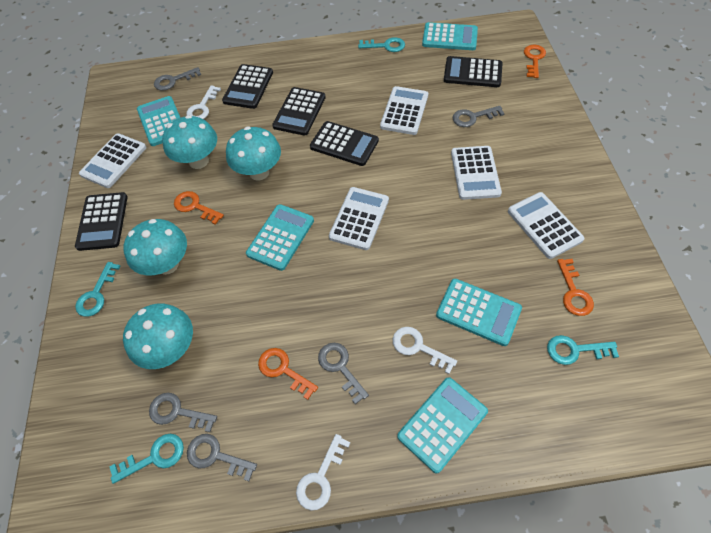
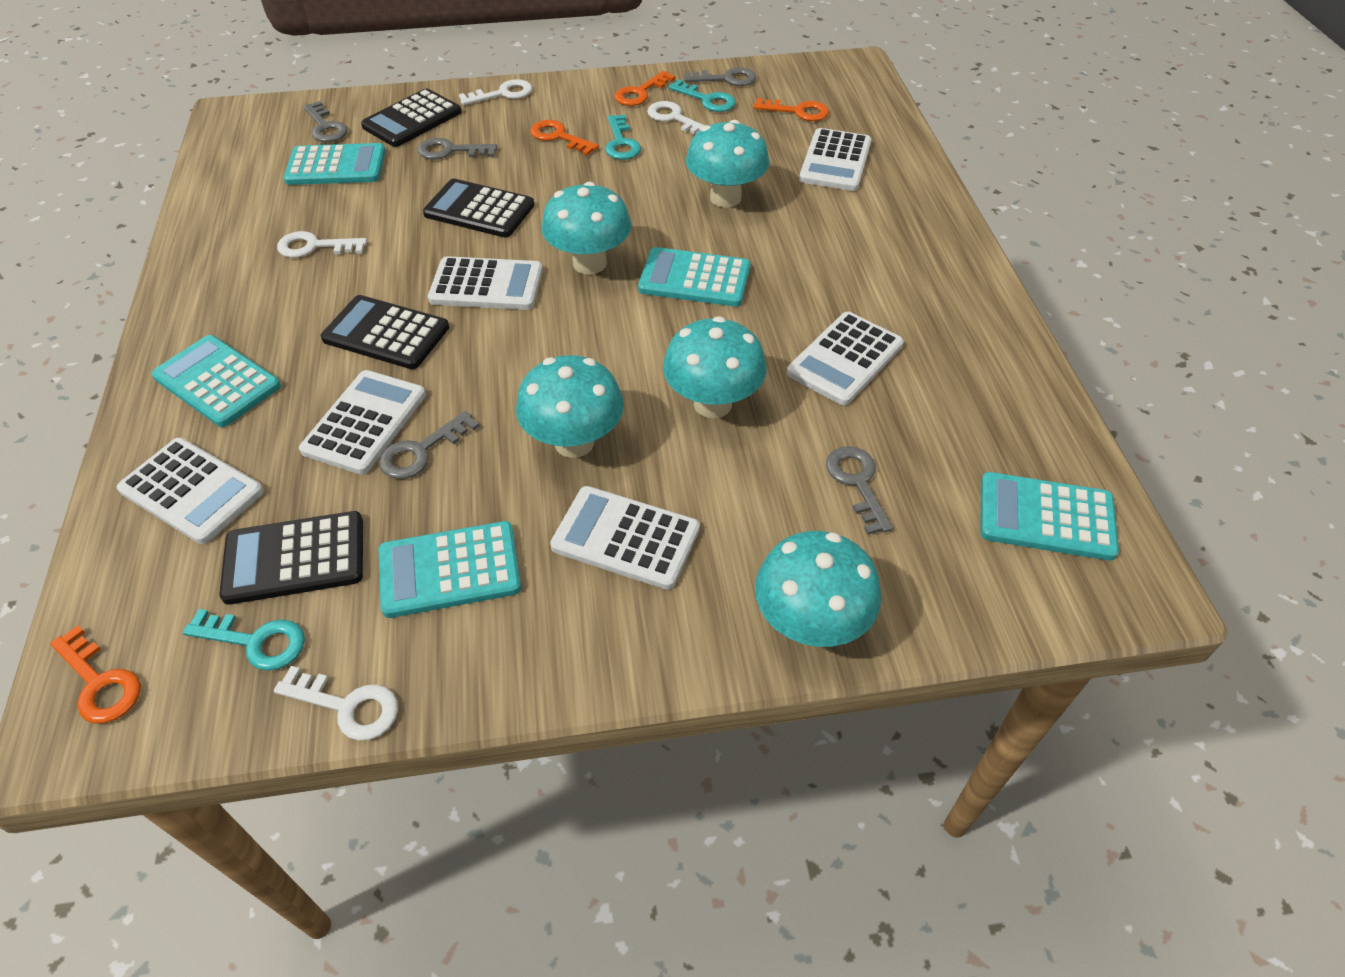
black calculator: 5 -> 4
turquoise key: 4 -> 3
turquoise mushroom: 4 -> 5
white calculator: 5 -> 6
white key: 3 -> 4

